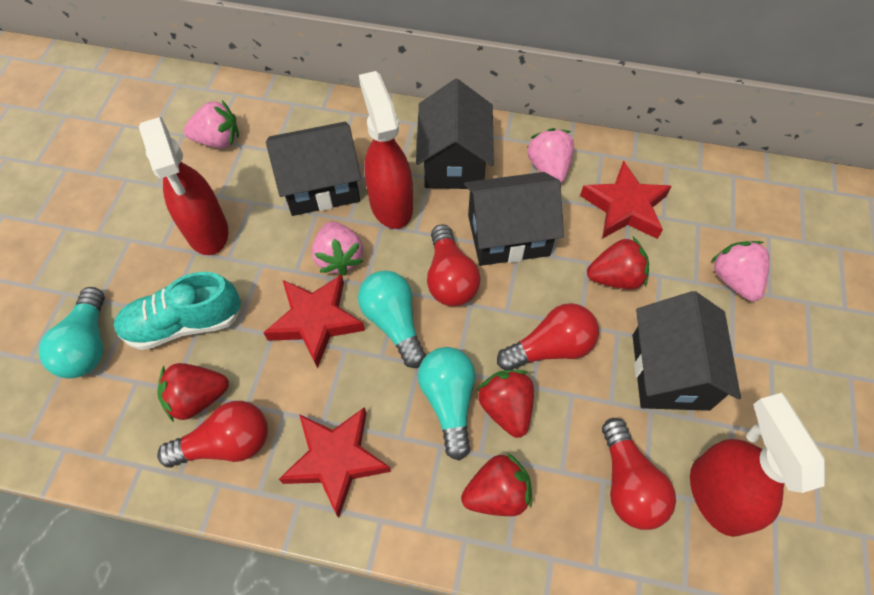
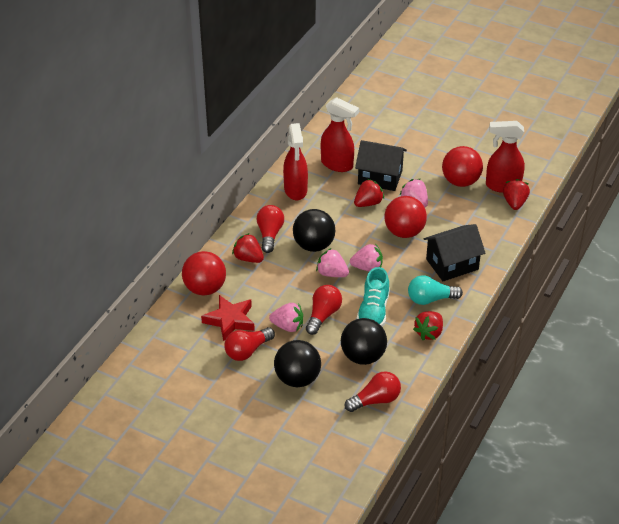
black ball: 0 -> 3
black house: 4 -> 2
red ball: 0 -> 3
red star: 3 -> 1
turquoise light bulb: 3 -> 1

